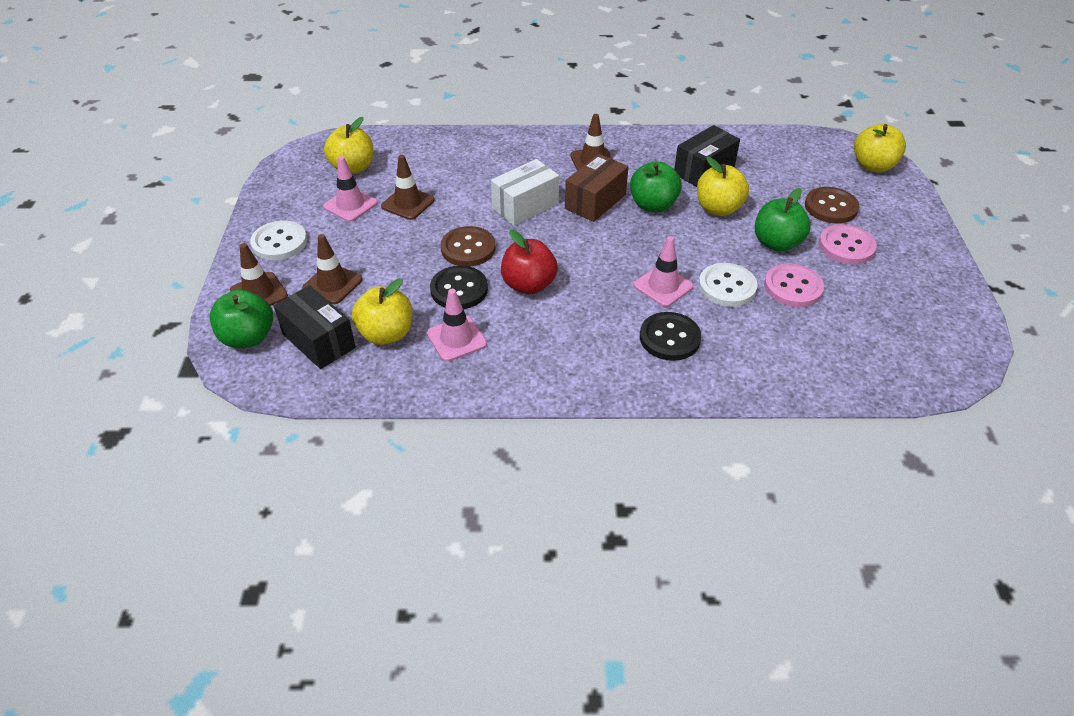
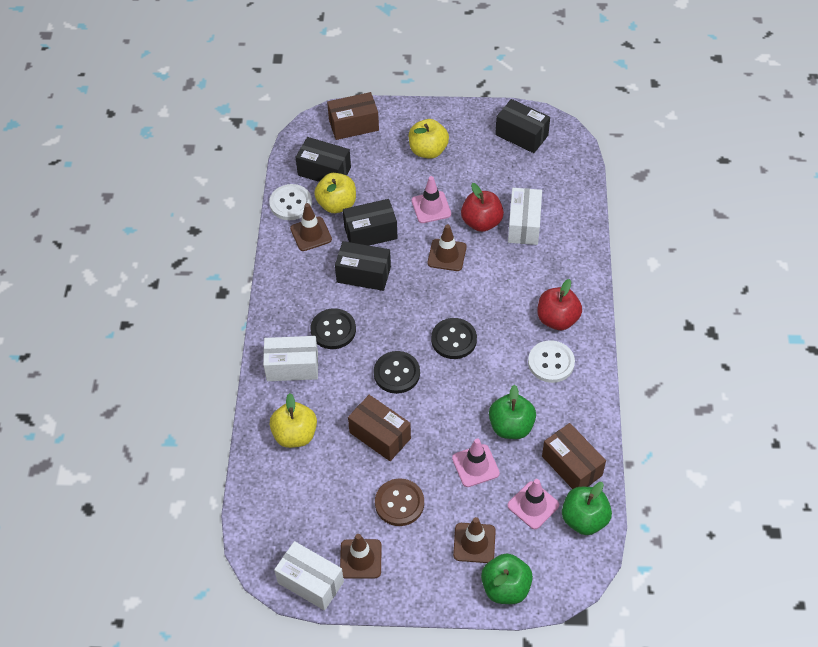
black box: 2 -> 4
black button: 2 -> 3
brown box: 1 -> 3
brown button: 2 -> 1
pink button: 2 -> 0
red apple: 1 -> 2
white box: 1 -> 3
yellow apple: 4 -> 3

